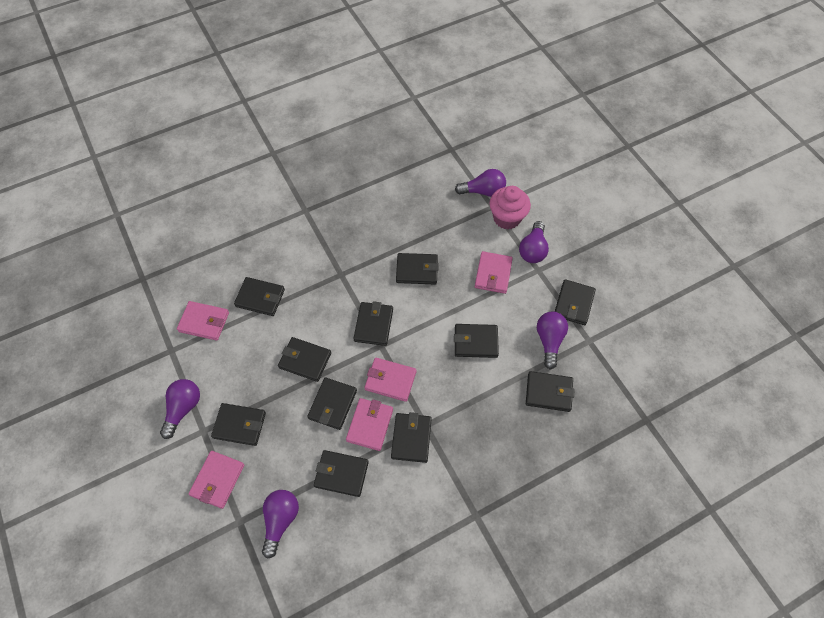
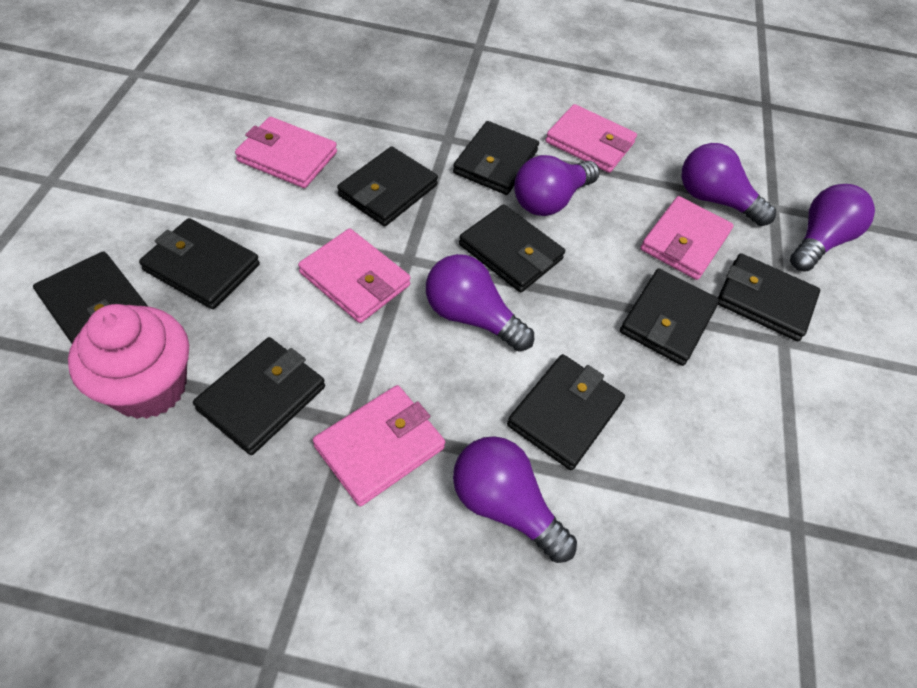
black wallet: 11 -> 9

